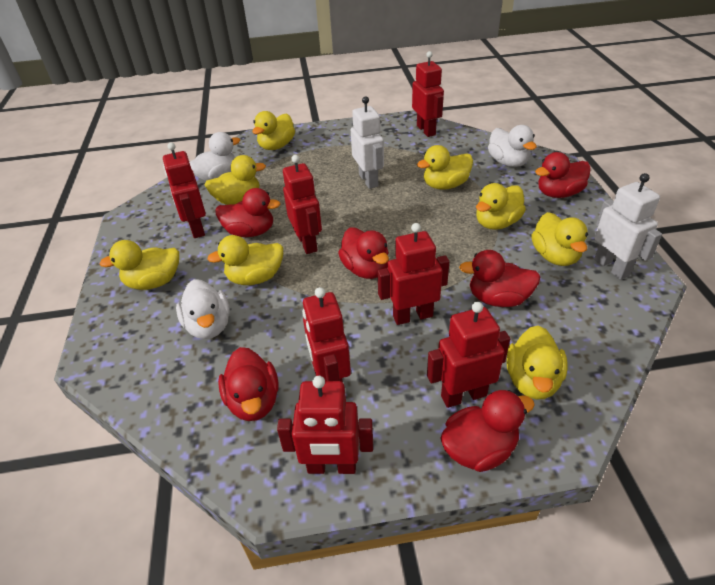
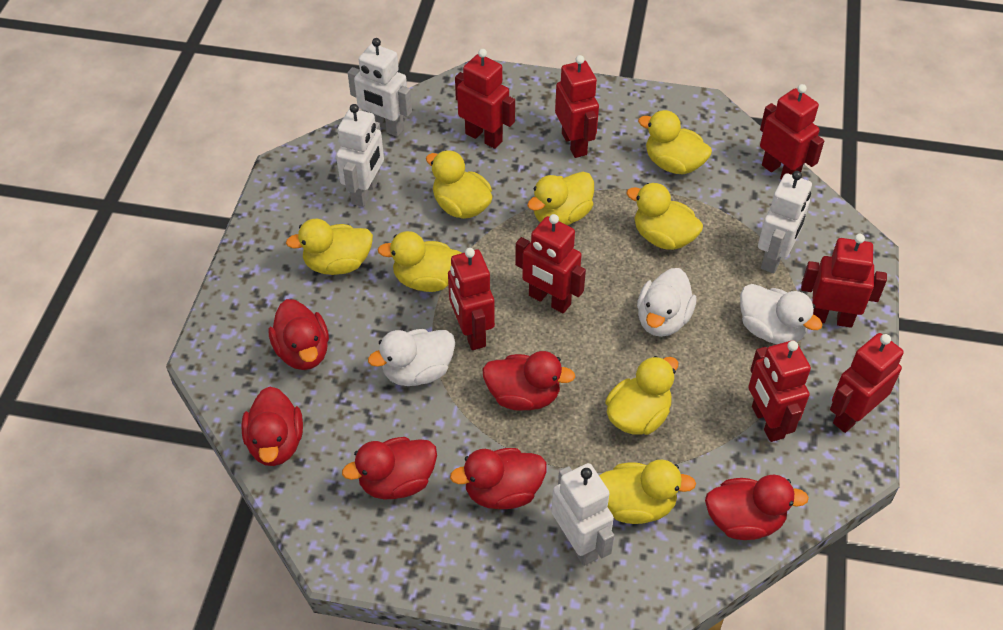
red robot: 7 -> 8
white robot: 2 -> 4

